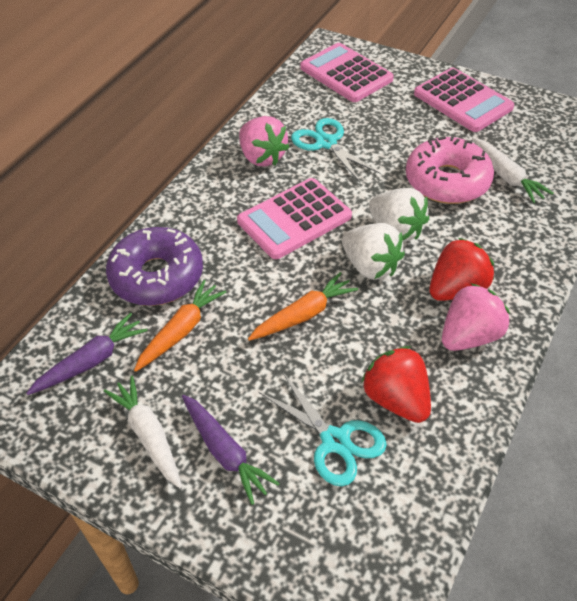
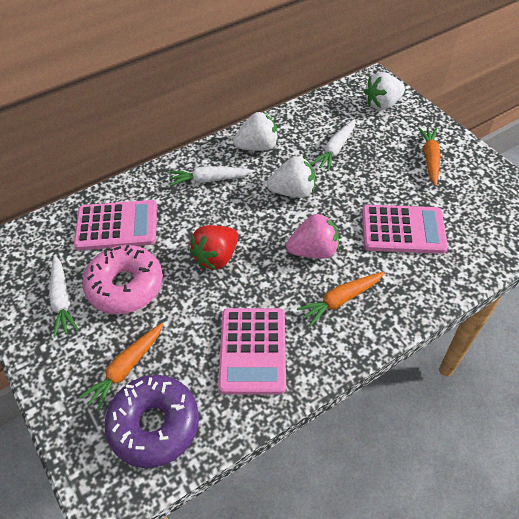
orange carrot: 2 -> 3
pink strawberry: 2 -> 1
purple carrot: 2 -> 0
red strawberry: 2 -> 1
turquoise scissors: 2 -> 0
white carrot: 2 -> 3
white strawberry: 2 -> 3

